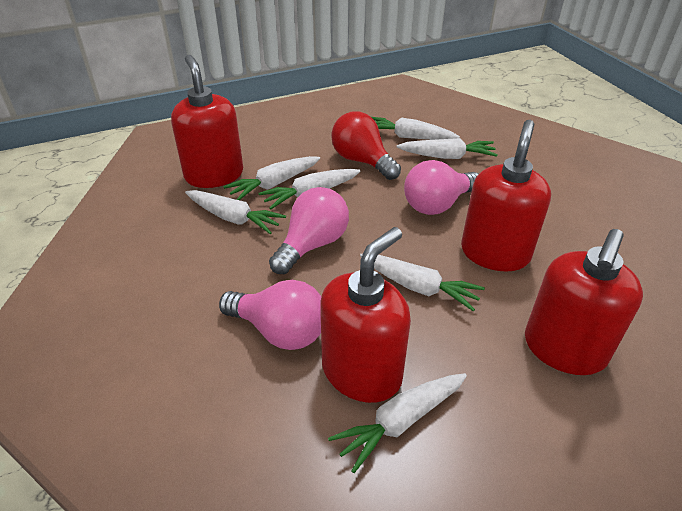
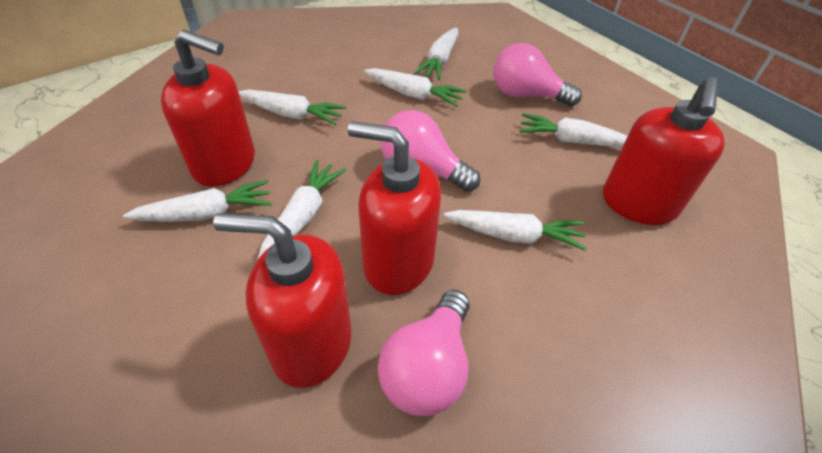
red light bulb: 1 -> 0

